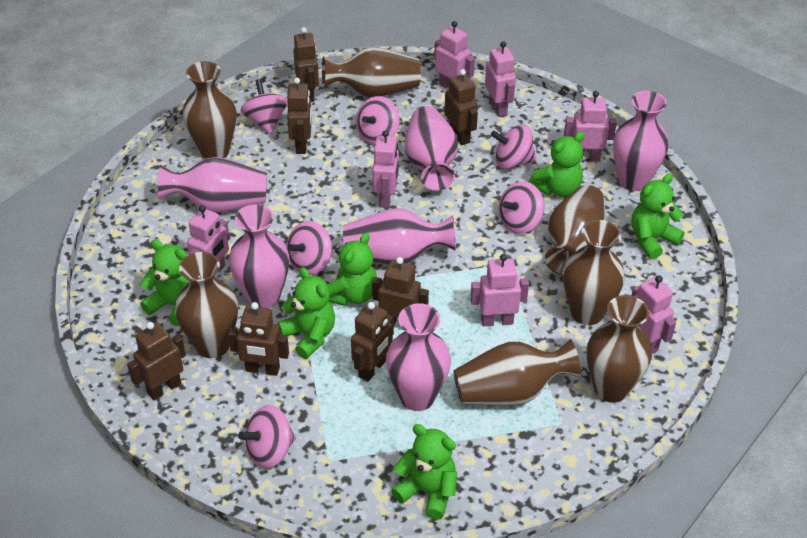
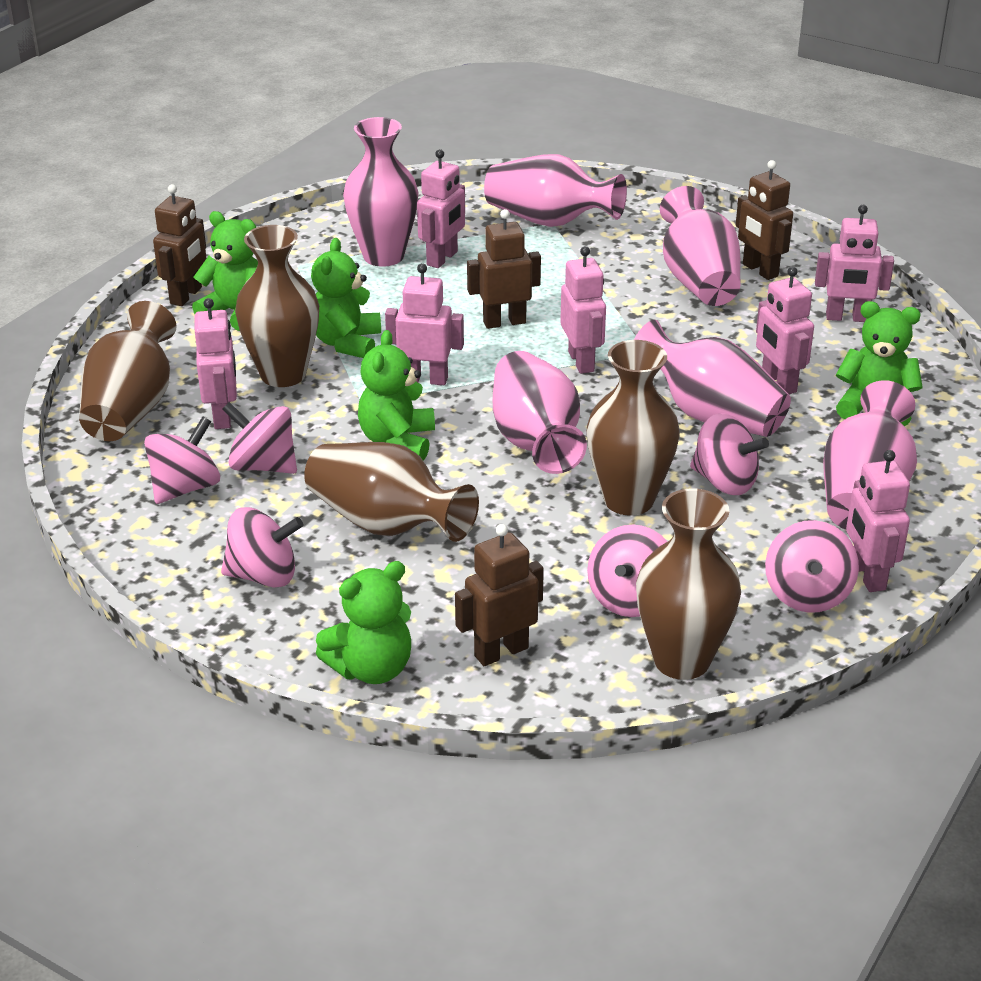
brown robot: 7 -> 4
brown vase: 7 -> 5
green teddy bear: 6 -> 5

